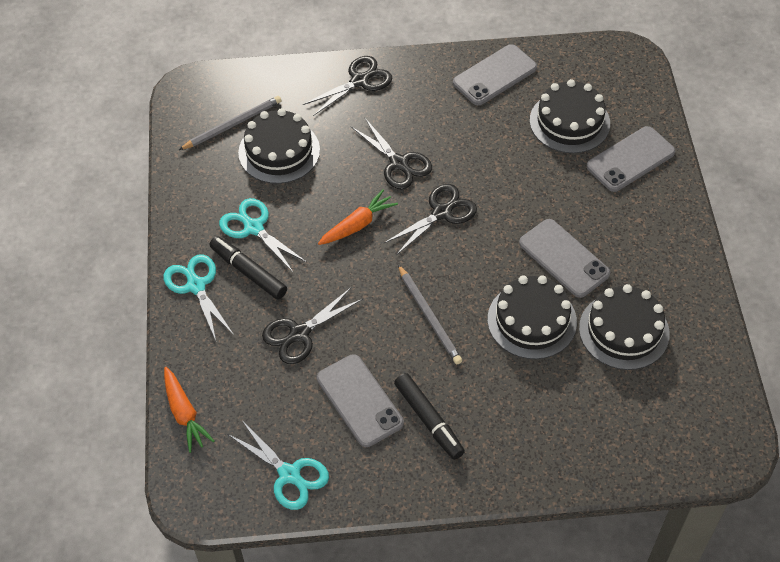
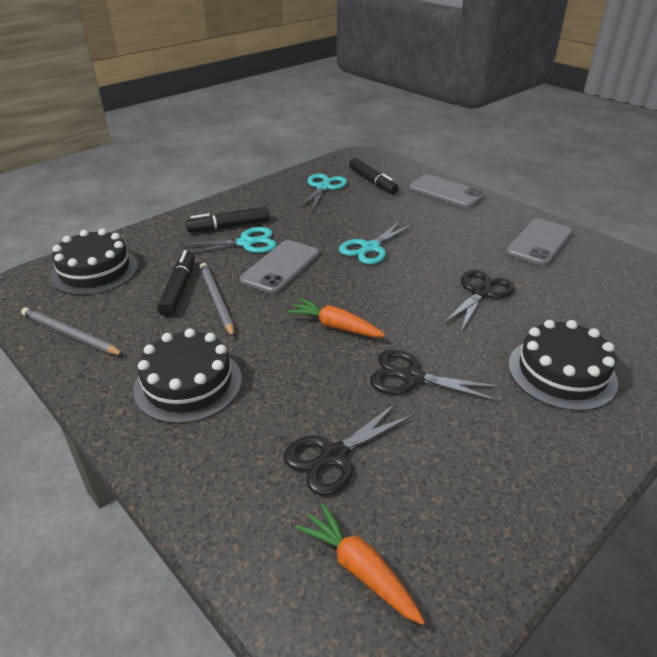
black cake: 4 -> 3
black marker: 2 -> 3
black scissors: 4 -> 3
grey phone: 4 -> 3

